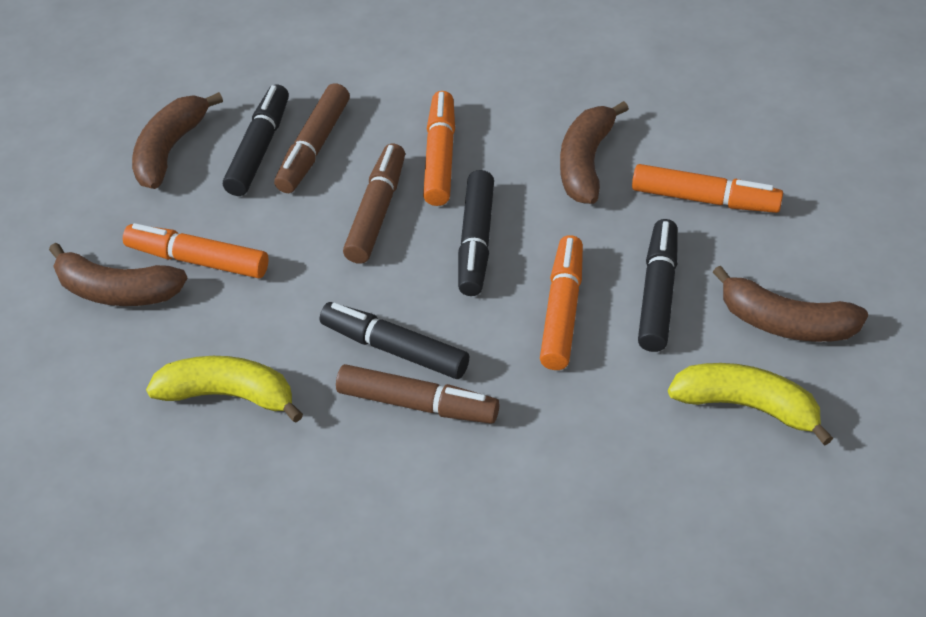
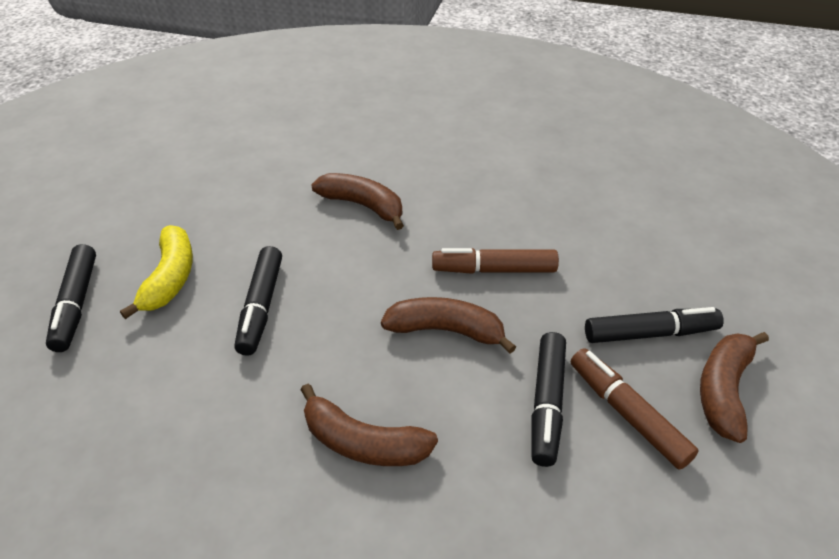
brown marker: 3 -> 2
orange marker: 4 -> 0
yellow banana: 2 -> 1

